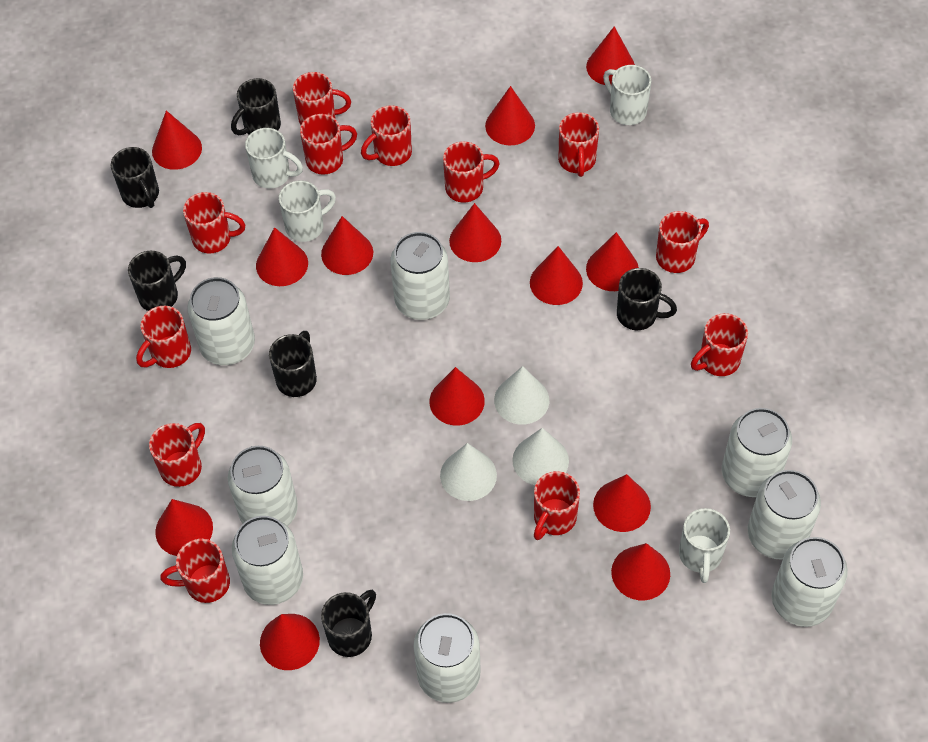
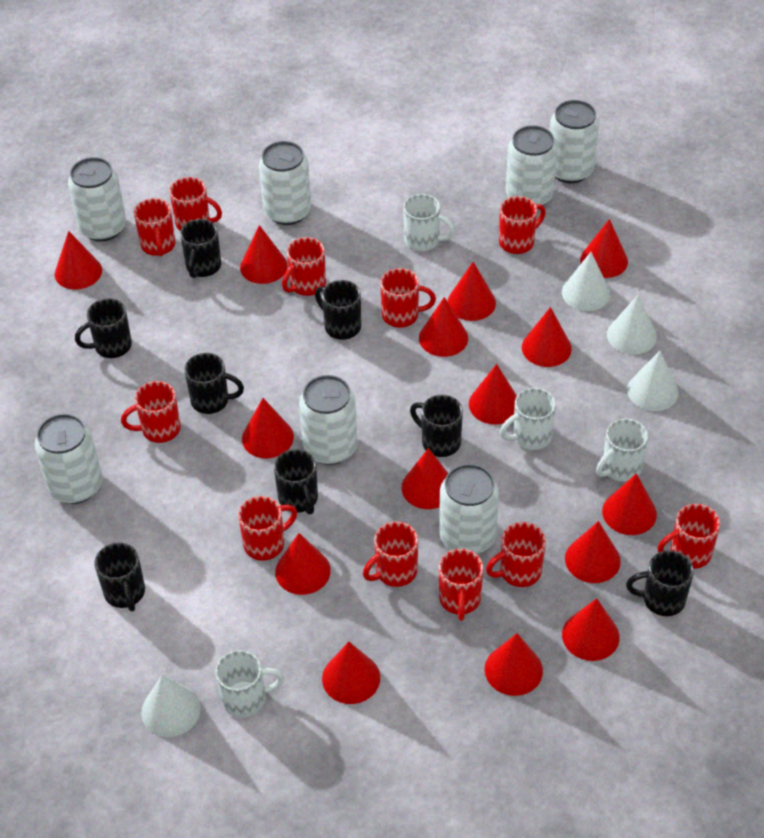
black mug: 6 -> 8
red cone: 13 -> 15
red mug: 12 -> 11
white can: 8 -> 7
white cone: 3 -> 4

